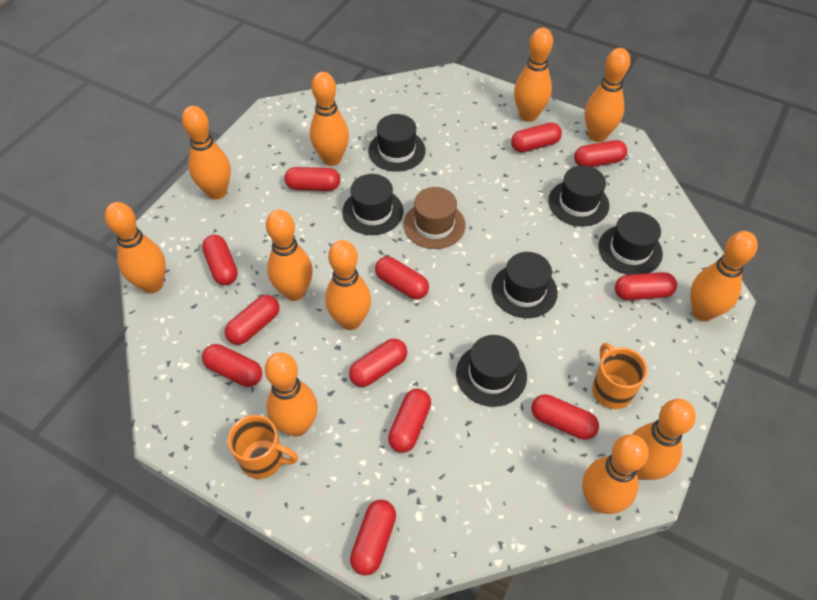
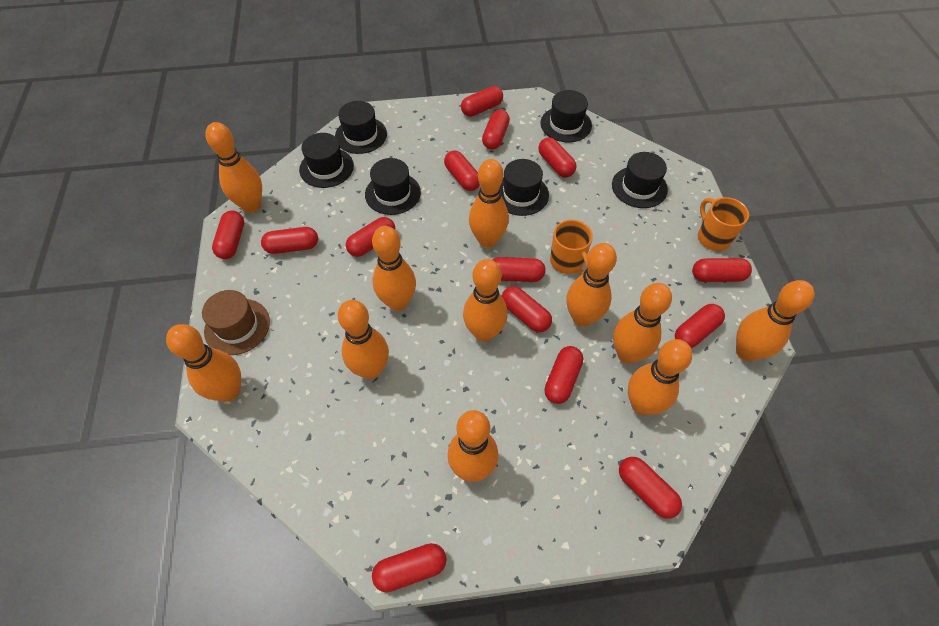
red capsule: 12 -> 14

